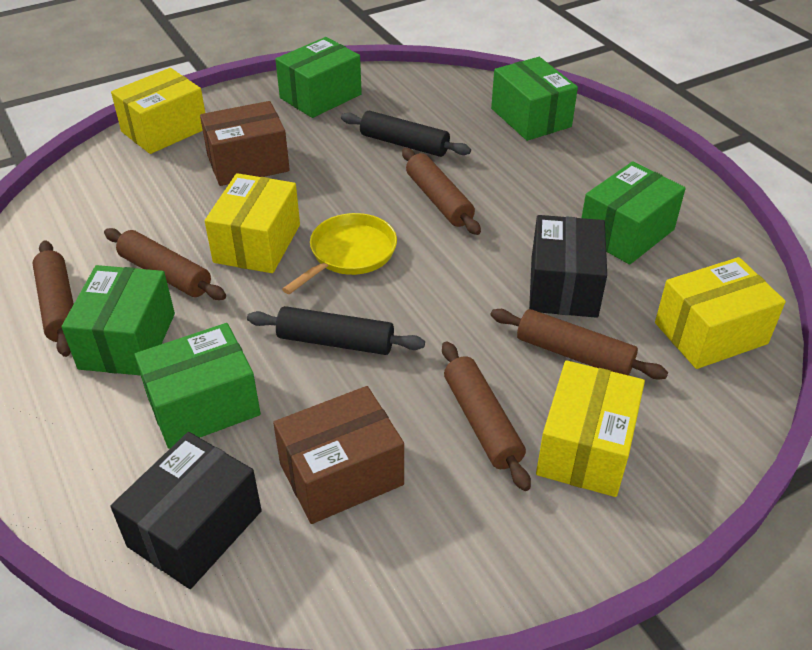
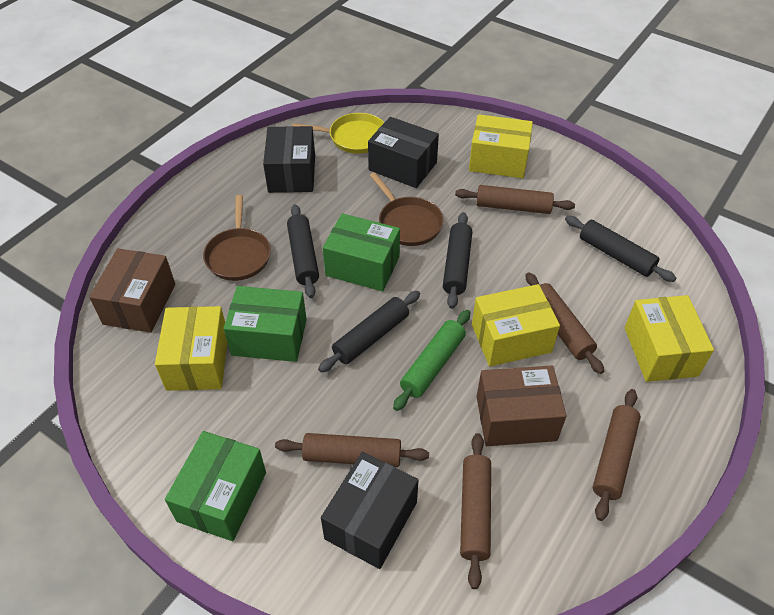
black box: 2 -> 3
black rolling pin: 2 -> 4
brown pan: 0 -> 2
green box: 5 -> 3
green rolling pin: 0 -> 1

